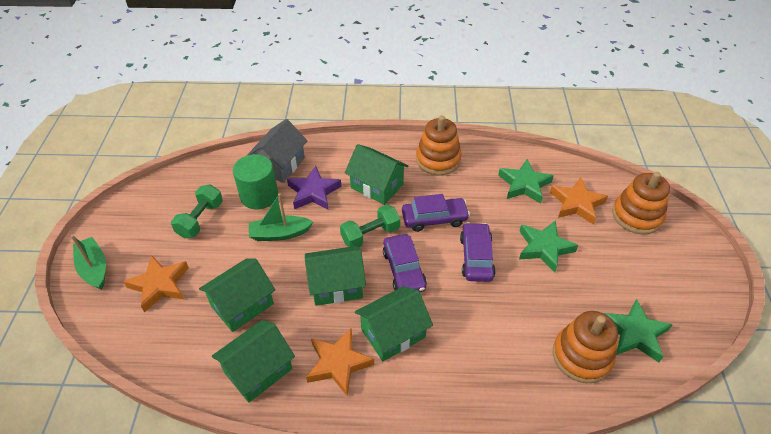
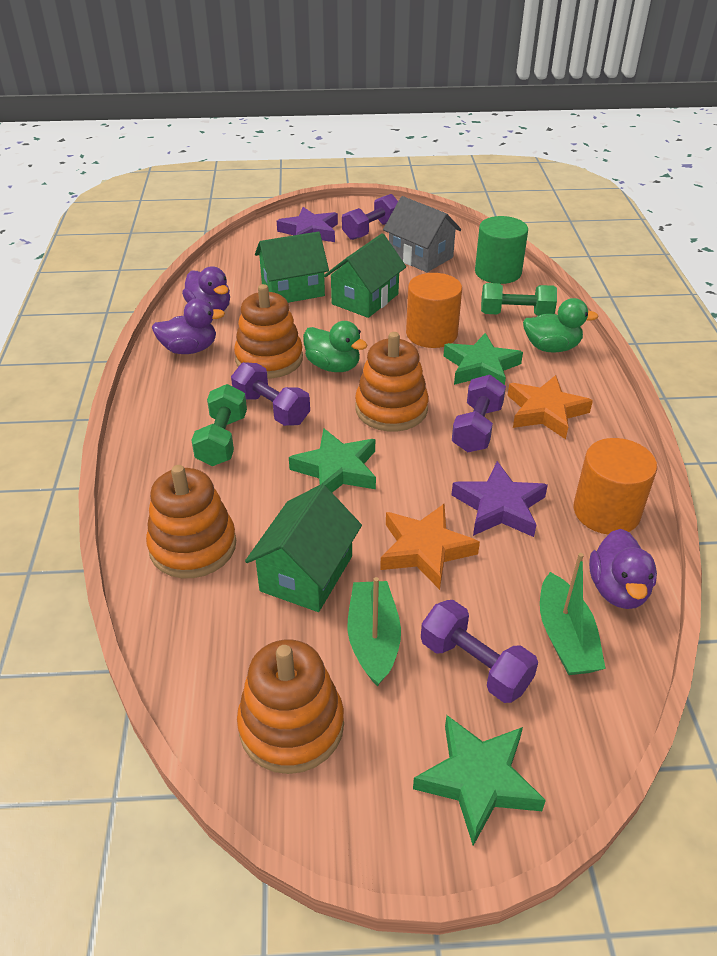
green duck: 0 -> 2
green house: 5 -> 3
orange cylinder: 0 -> 2
orange stacking toy: 3 -> 4
orange star: 3 -> 2
purple car: 3 -> 0
purple duck: 0 -> 3
purple dumbbell: 0 -> 4
purple star: 1 -> 2

